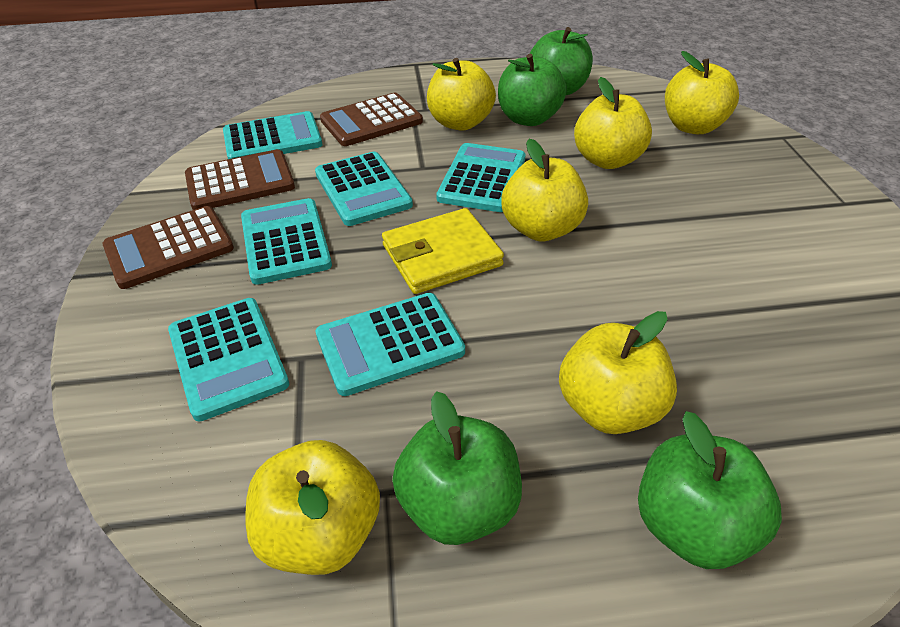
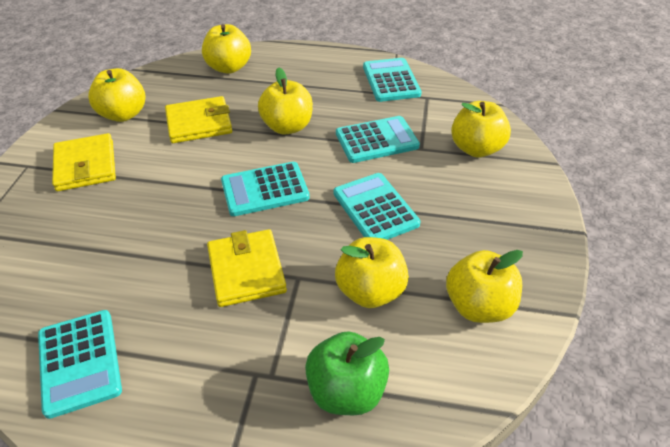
brown calculator: 3 -> 0
green apple: 4 -> 1
turquoise calculator: 6 -> 5
yellow wallet: 1 -> 3

